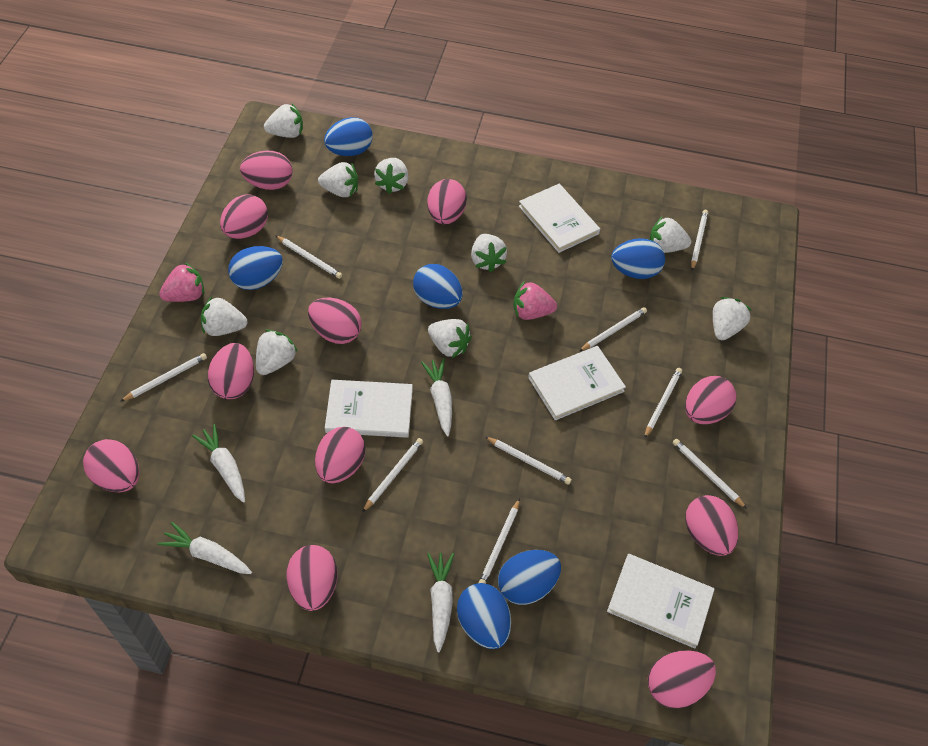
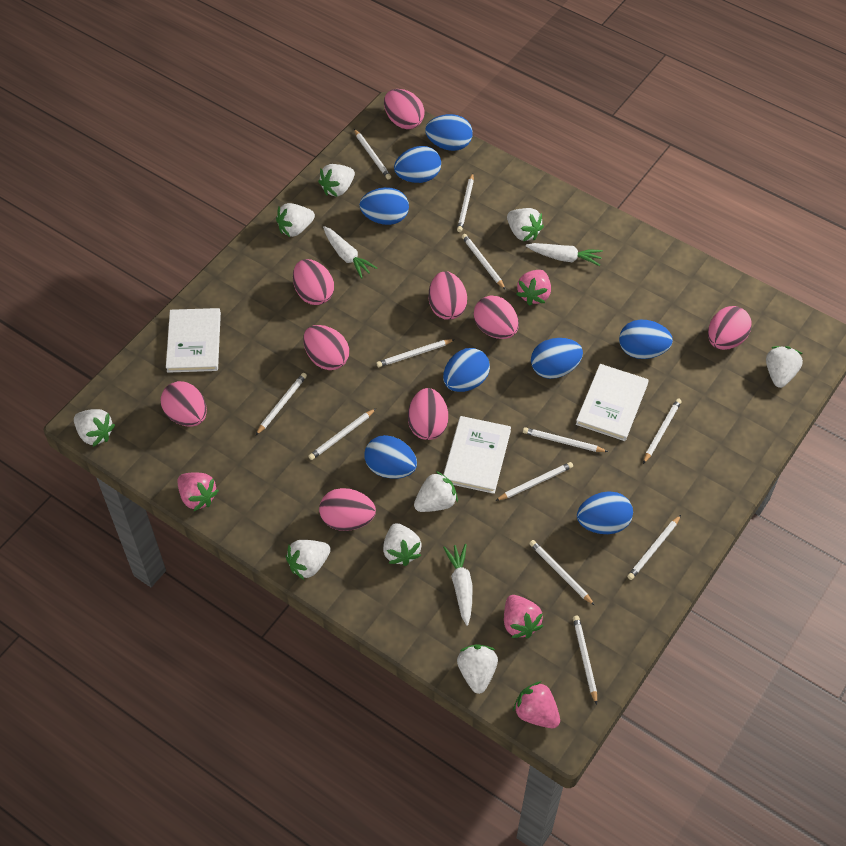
blue egg: 6 -> 8
pink egg: 11 -> 9
pink strawberry: 2 -> 4
white book: 4 -> 3
white carrot: 4 -> 3
white pencil: 9 -> 12

